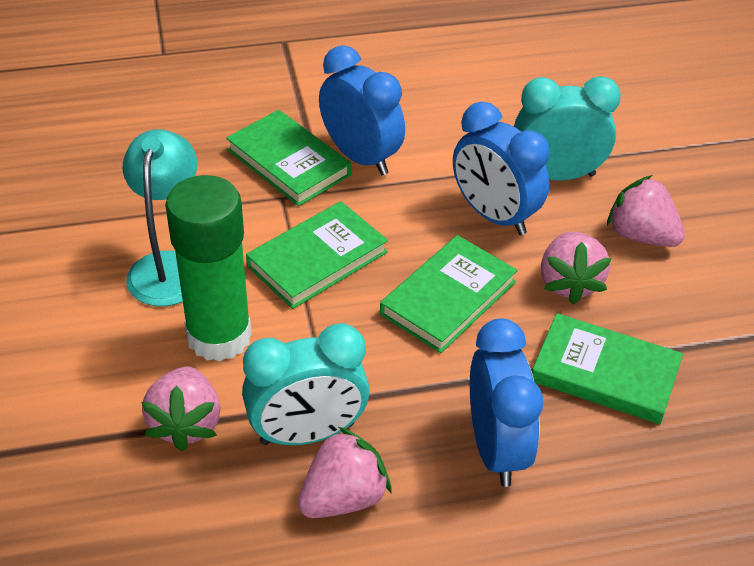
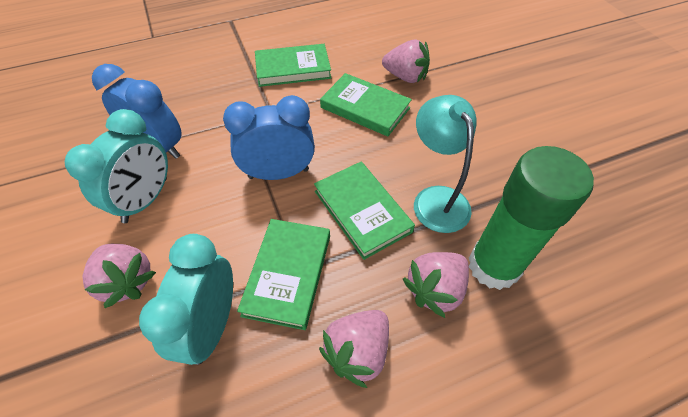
blue clock: 3 -> 2

